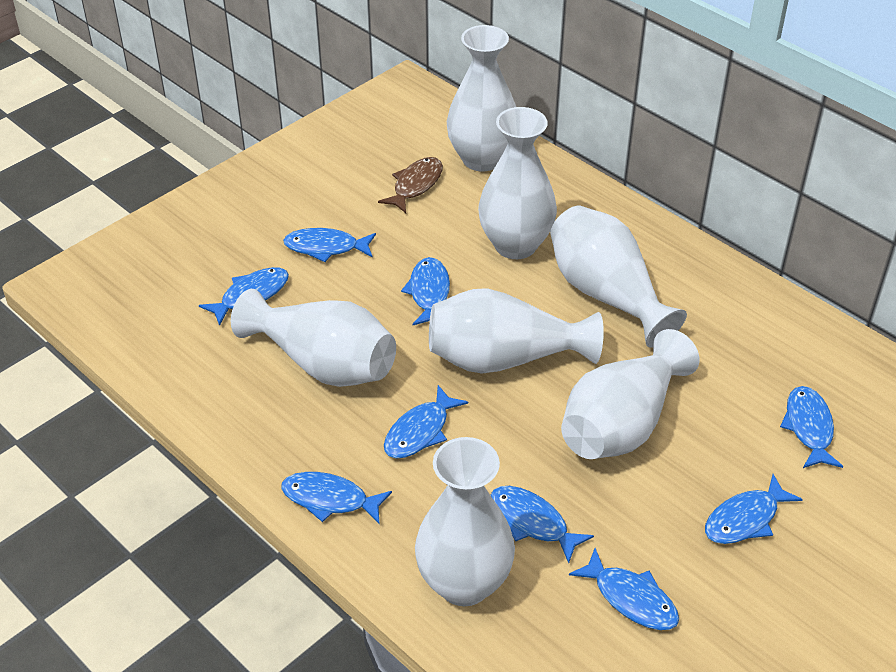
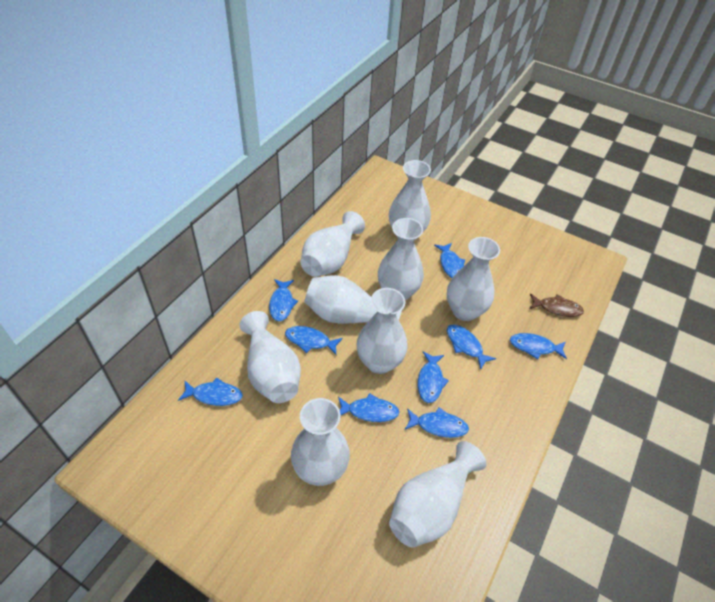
white vase: 7 -> 9

